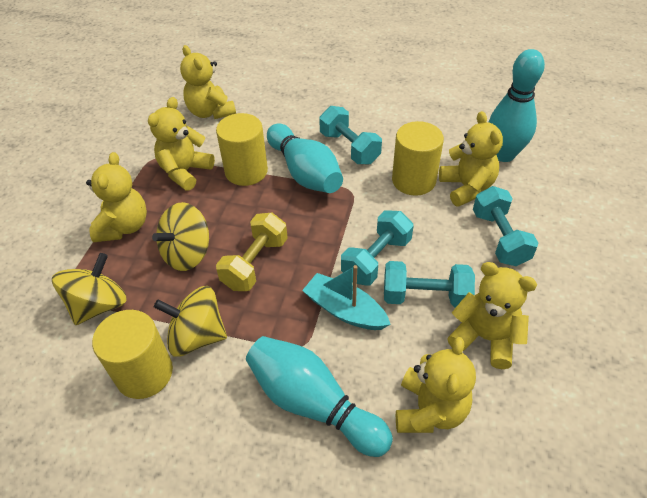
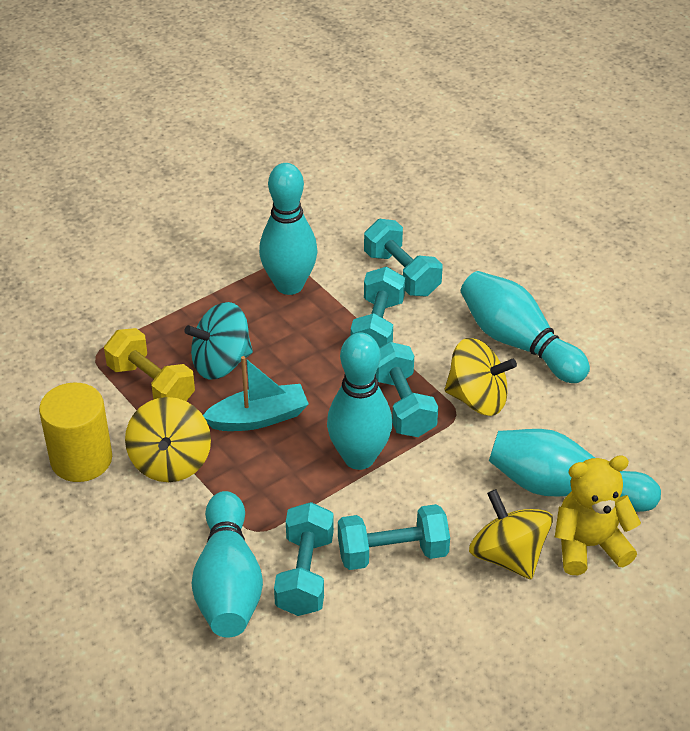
turquoise bowling pin: 3 -> 5
turquoise dumbbell: 4 -> 5
turquoise spinning top: 0 -> 1
yellow cylinder: 3 -> 1
yellow teddy bear: 6 -> 1

